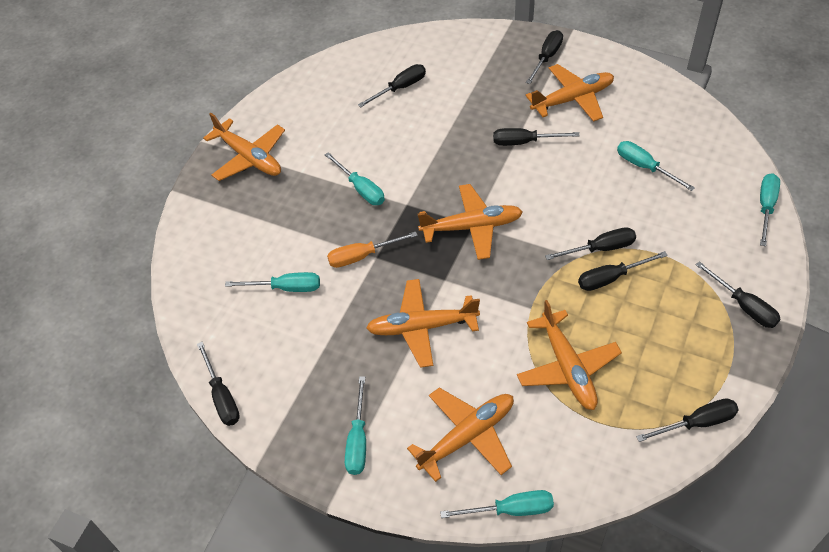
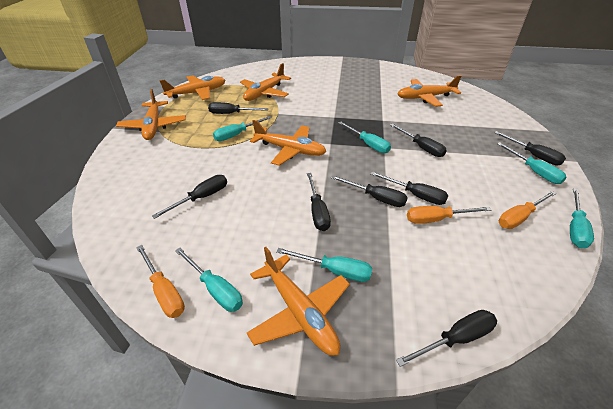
orange screwdriver: 1 -> 3

